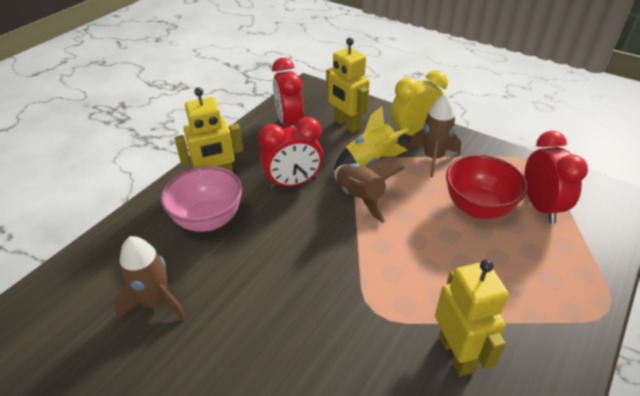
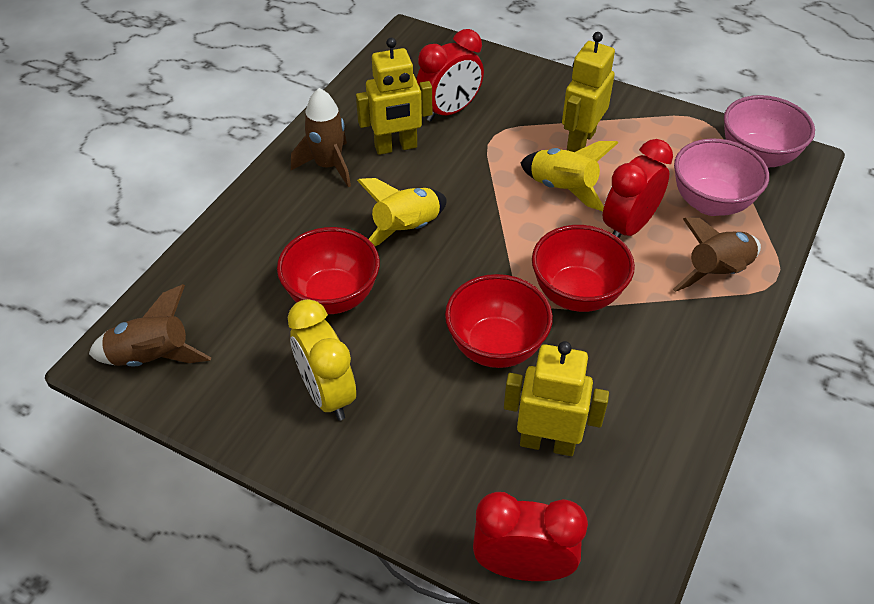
pink bowl: 1 -> 2
red bowl: 1 -> 3
yellow rocket: 1 -> 2

